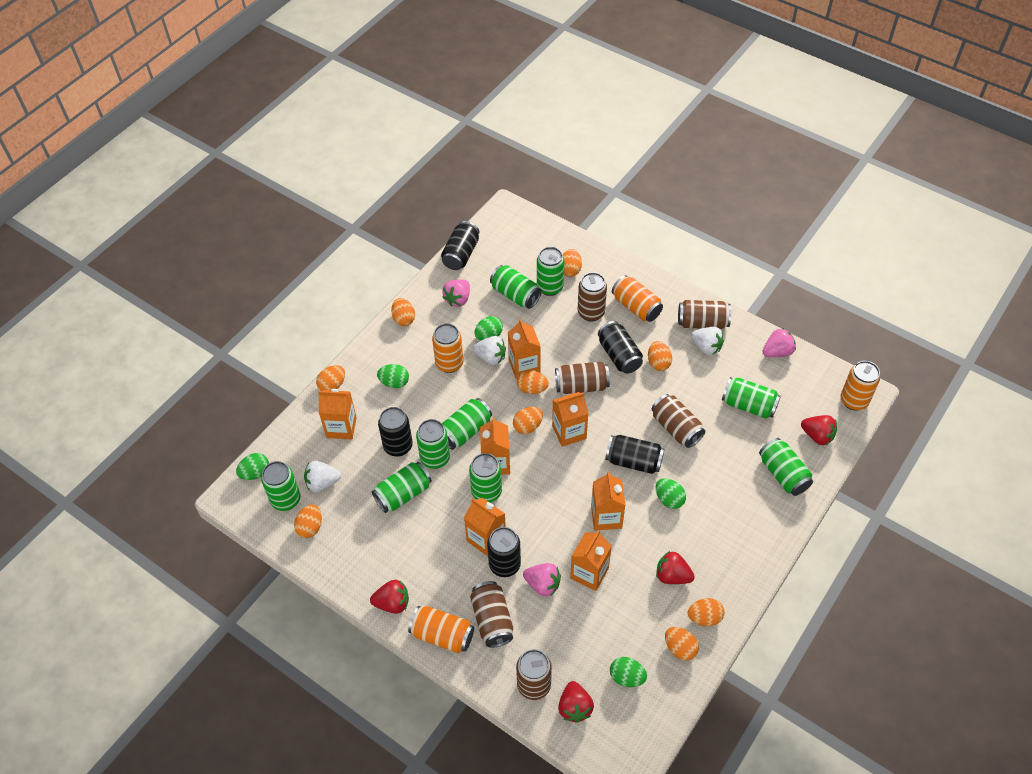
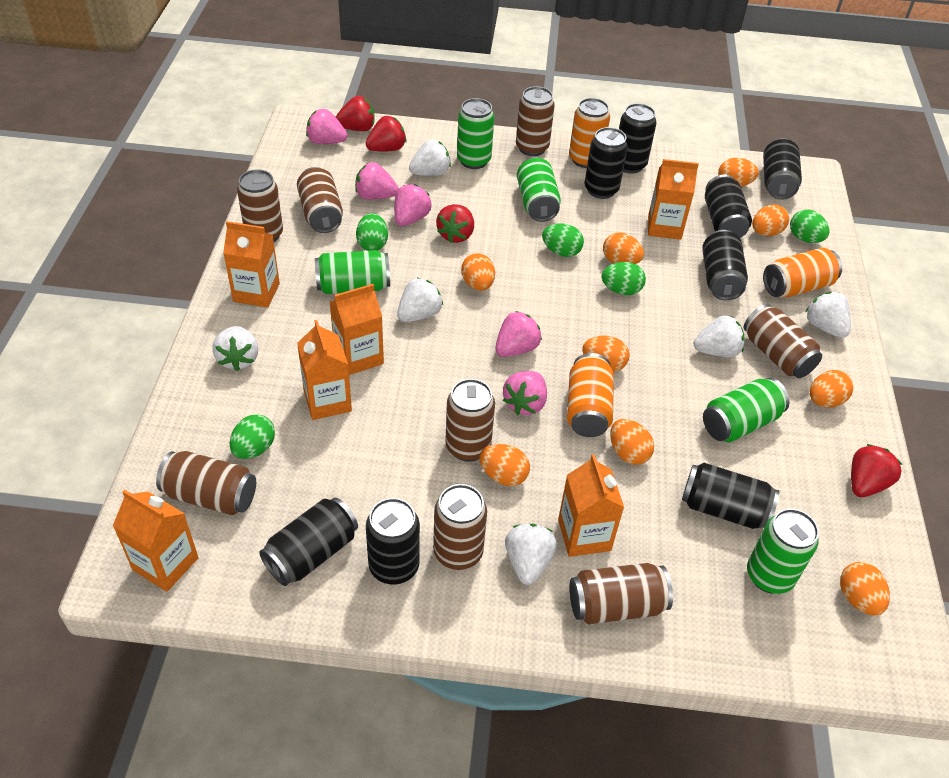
black can: 5 -> 8
brown can: 6 -> 8
green can: 9 -> 5
orange can: 4 -> 3
orange carton: 7 -> 6
pink strawberry: 3 -> 5
white strawberry: 3 -> 6

